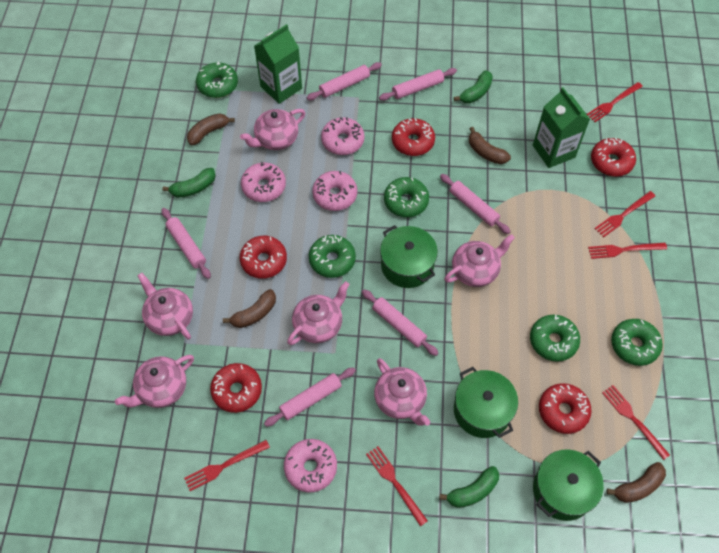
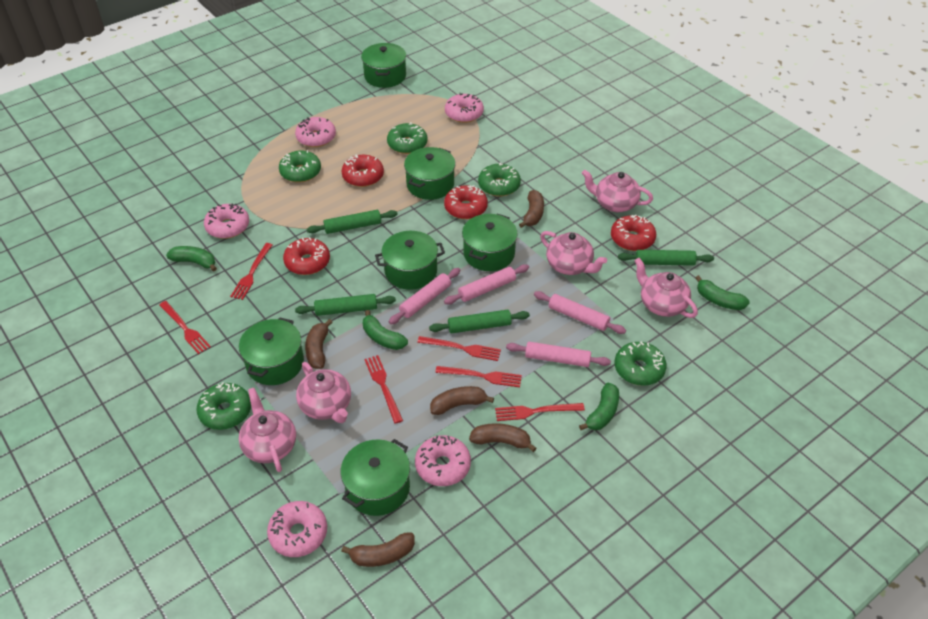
brown banana: 4 -> 5
green banana: 3 -> 4
green carton: 2 -> 0
green pot: 3 -> 6
green rolling pin: 0 -> 4
pink donut: 4 -> 5
pink rolling pin: 6 -> 4
pink teapot: 6 -> 5
red donut: 5 -> 4

